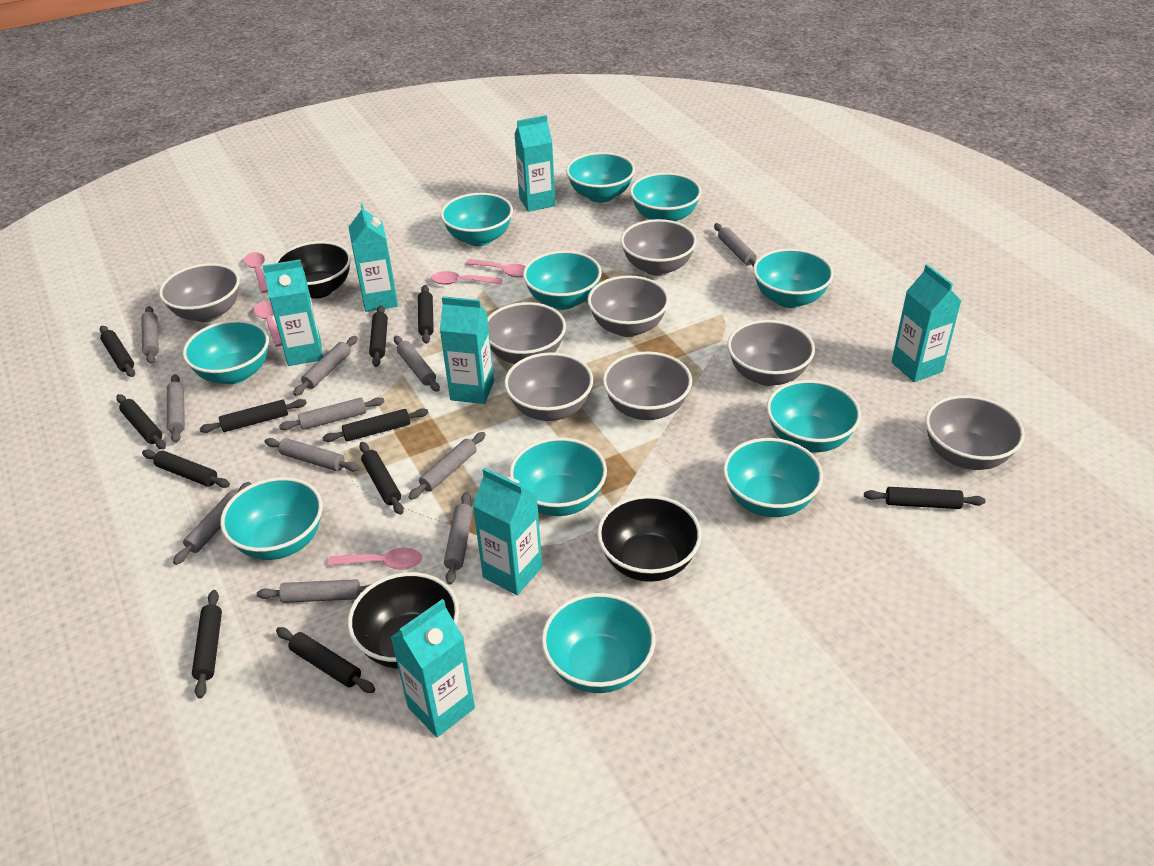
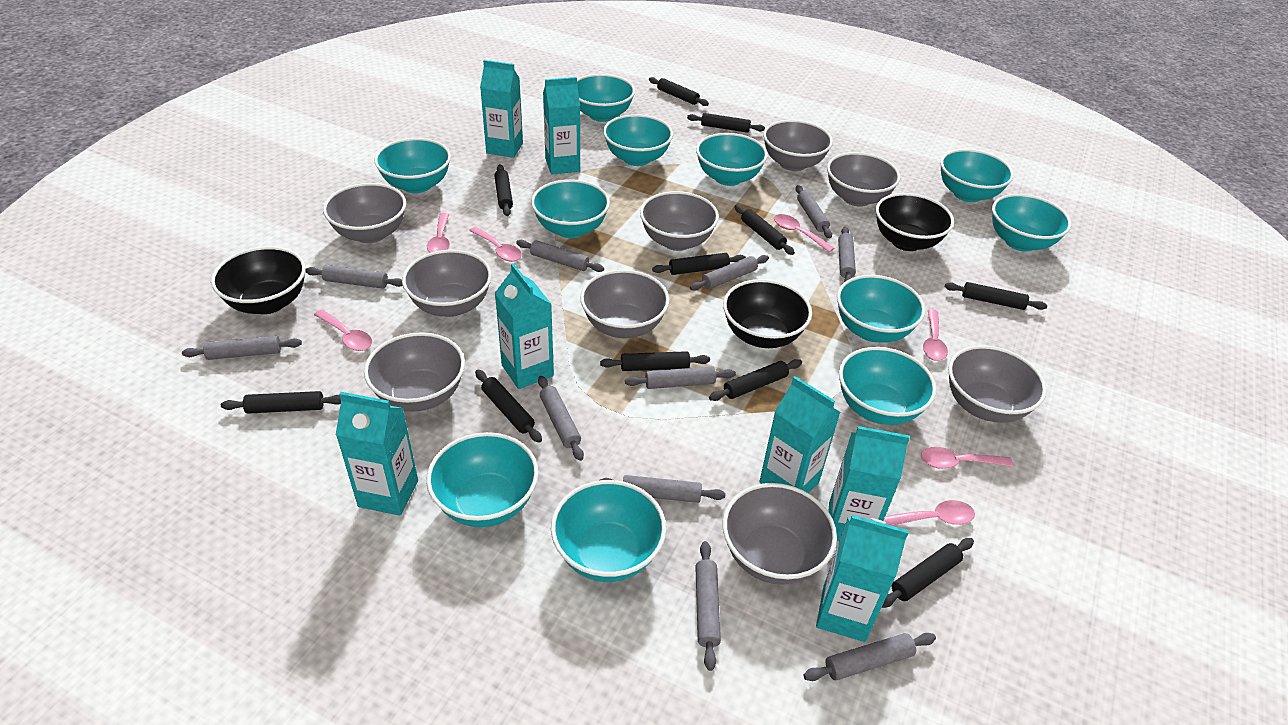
grey bowl: 8 -> 9
pink spoon: 5 -> 7

